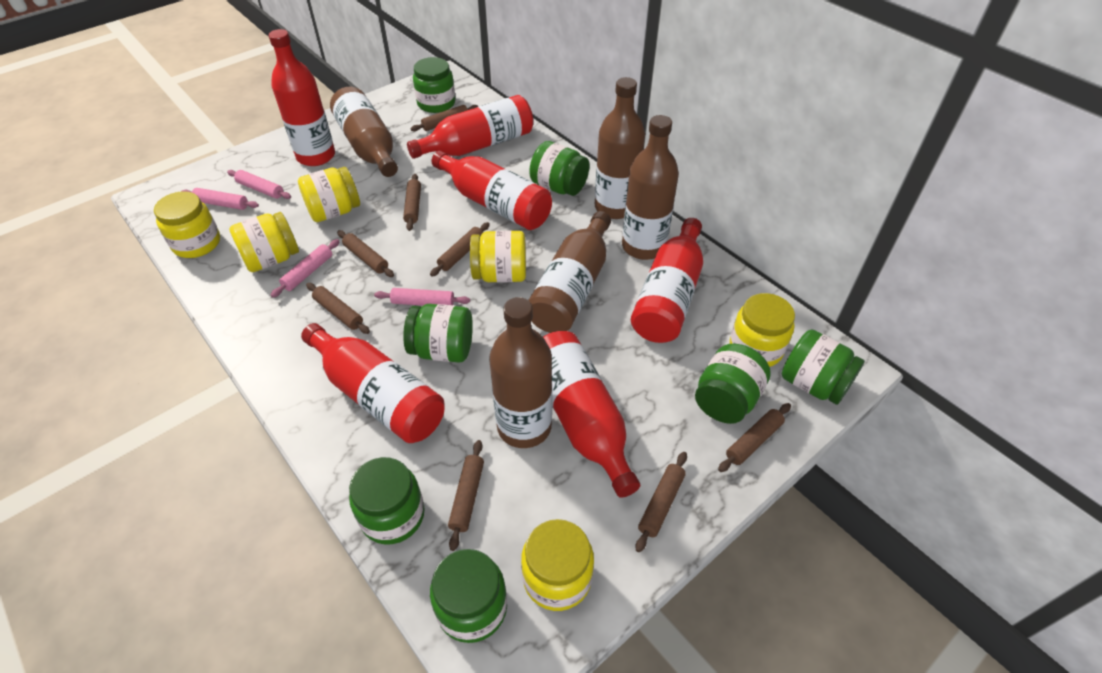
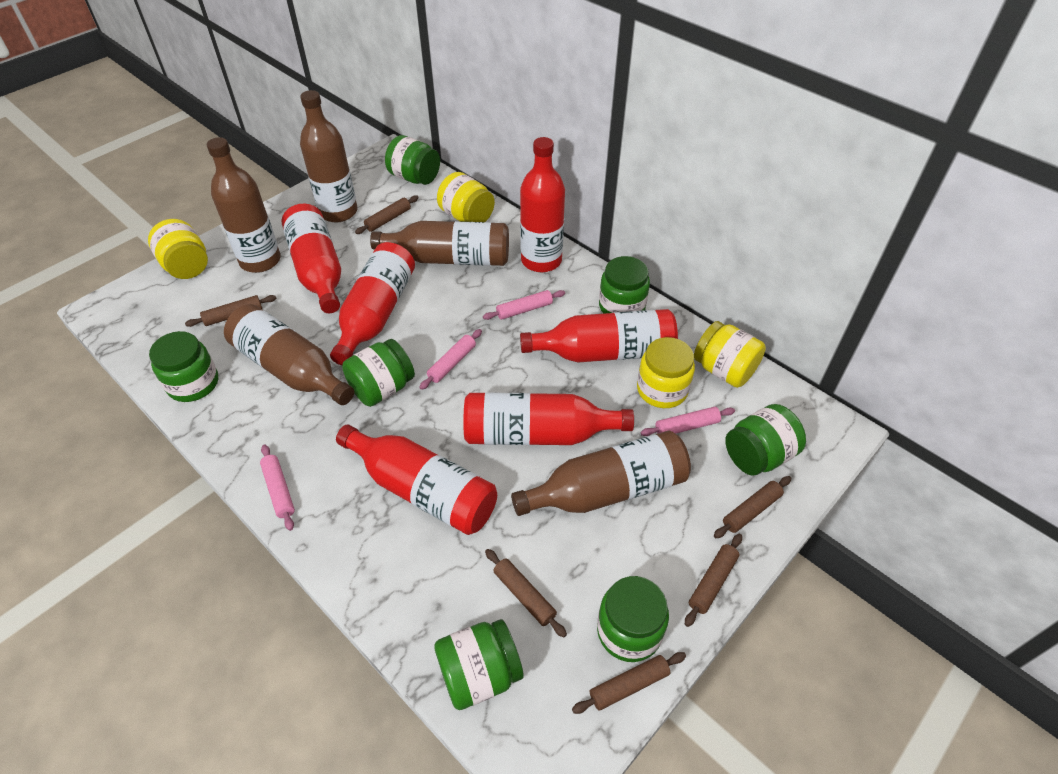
brown rolling pin: 8 -> 6
yellow jar: 6 -> 4

